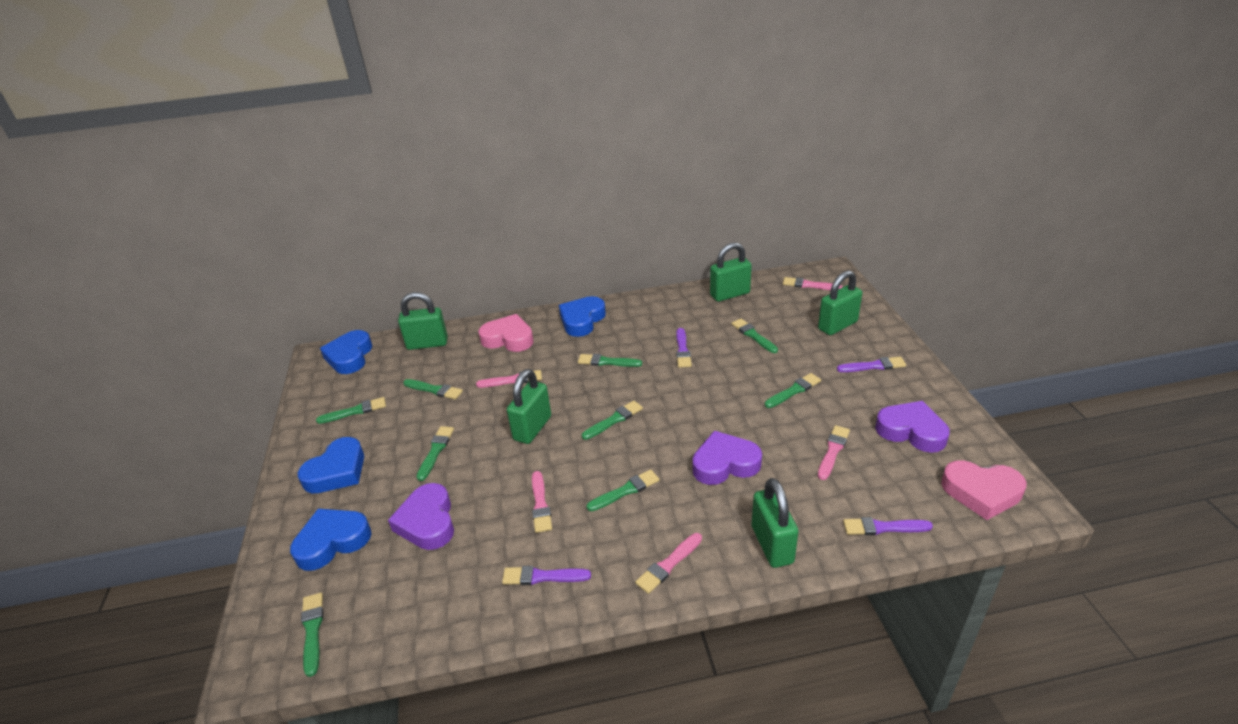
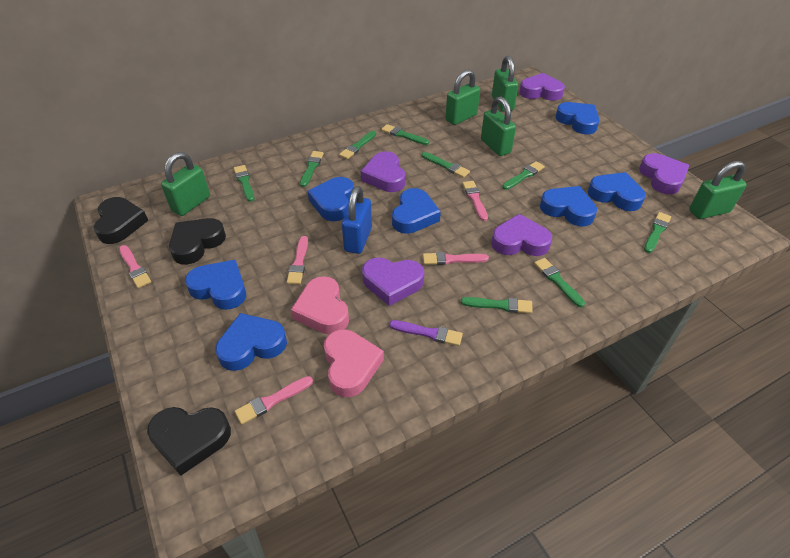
black heart: 0 -> 3
blue heart: 4 -> 7
blue padlock: 0 -> 1
purple brush: 4 -> 1
purple heart: 3 -> 5

